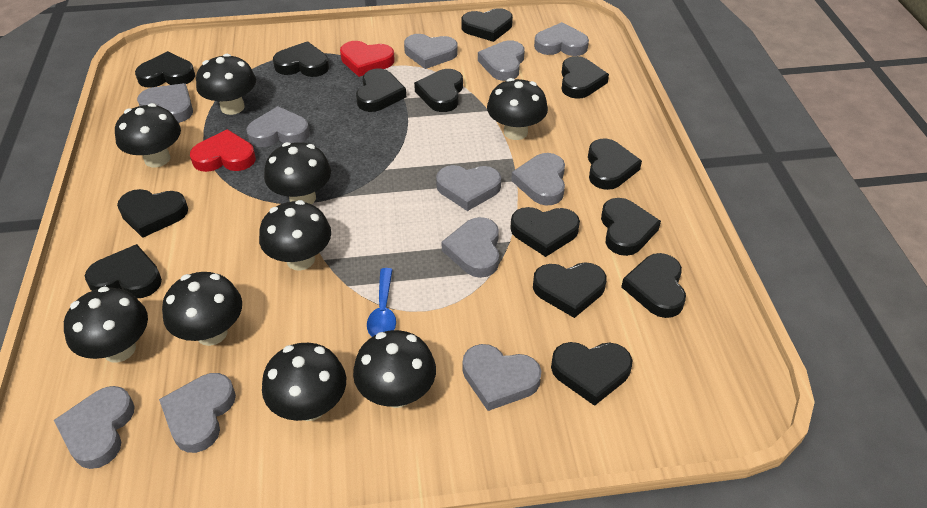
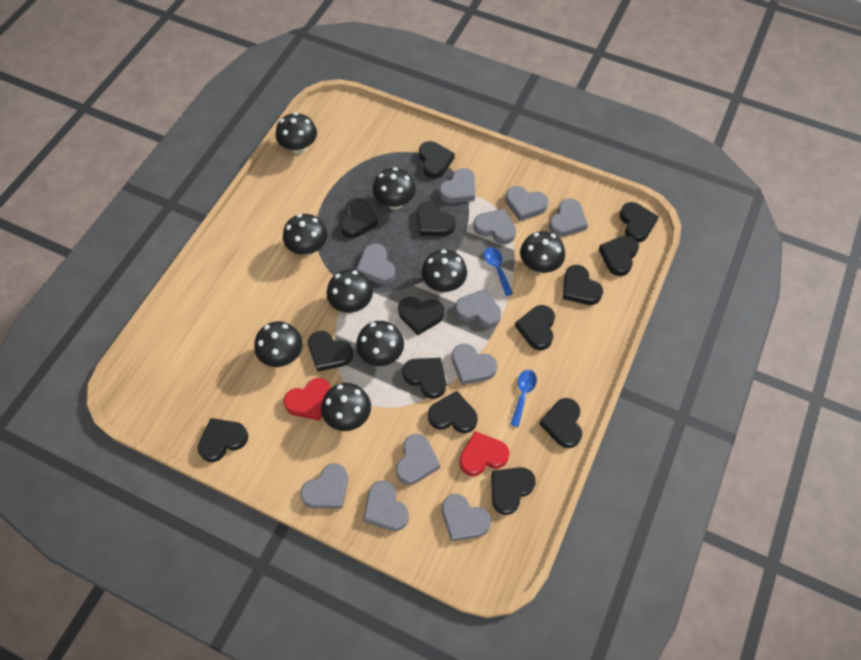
blue spoon: 1 -> 2

